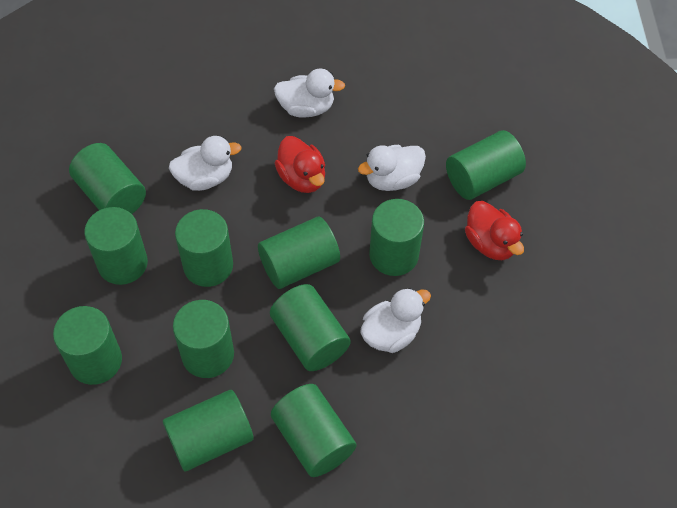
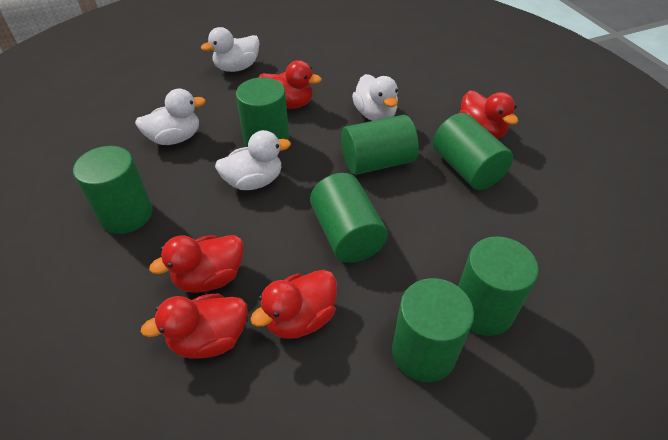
green cylinder: 11 -> 7
red duck: 2 -> 5

